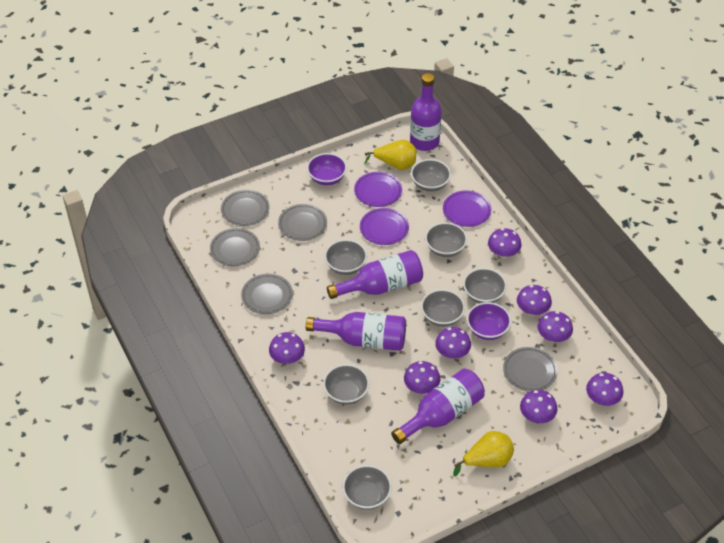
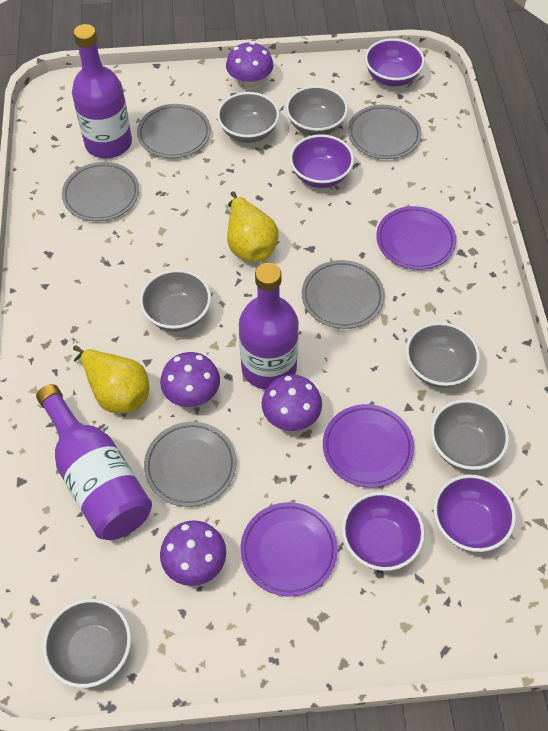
grey bowl: 7 -> 6
purple bottle: 4 -> 3
purple bowl: 2 -> 4
purple mushroom: 8 -> 4

